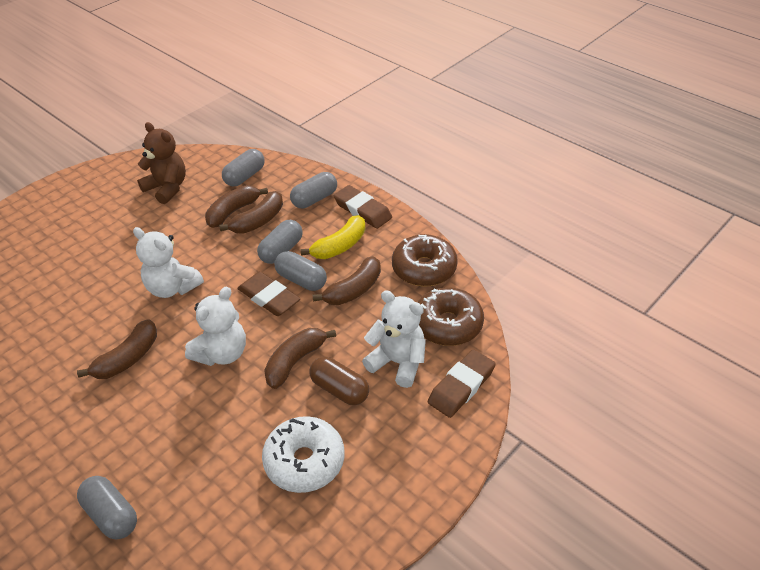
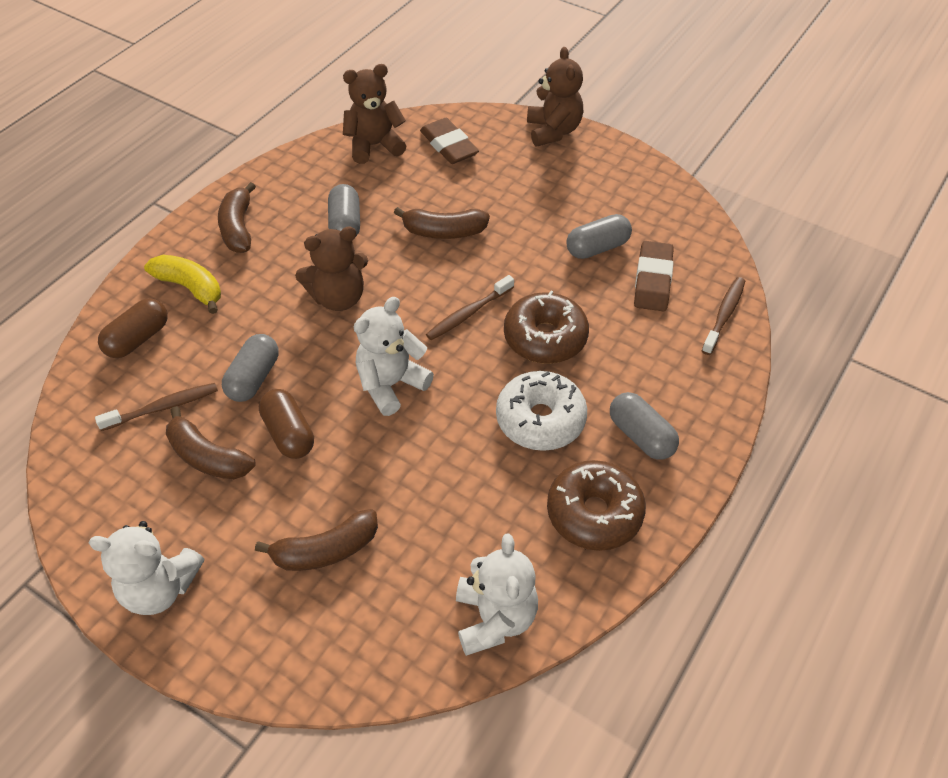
brown banana: 5 -> 4
brown capsule: 1 -> 2
brown eraser: 3 -> 2
brown teddy bear: 1 -> 3
brown toothbrush: 0 -> 3
grey capsule: 5 -> 4

